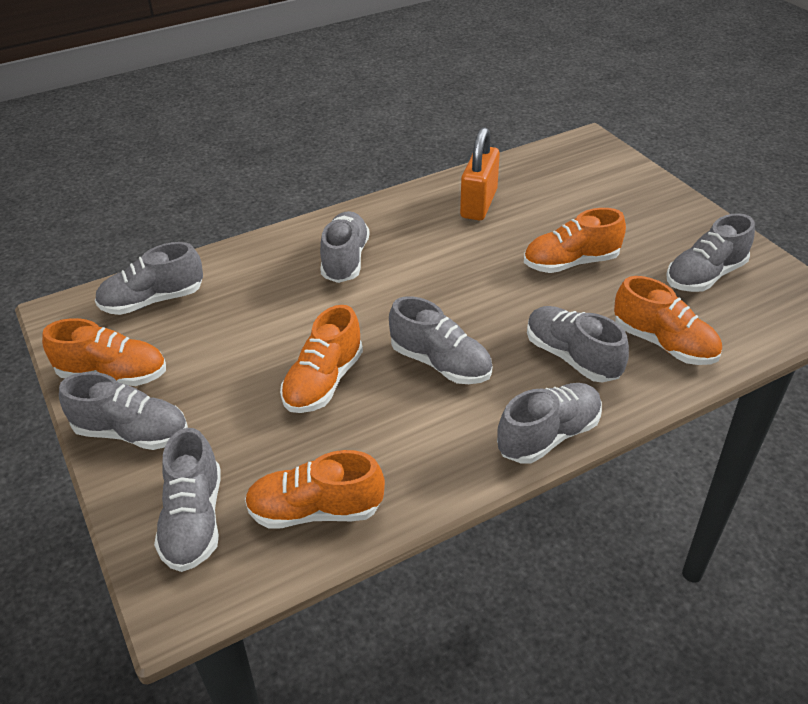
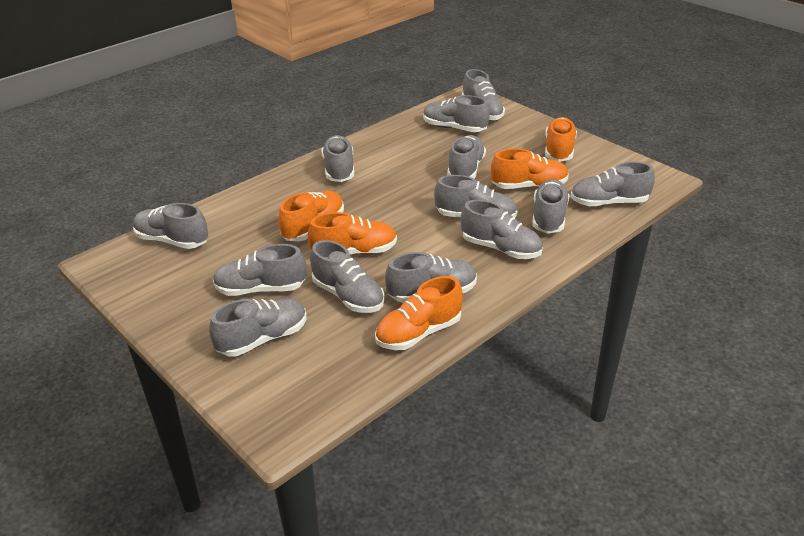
grey shoe: 8 -> 13
orange padlock: 1 -> 0

